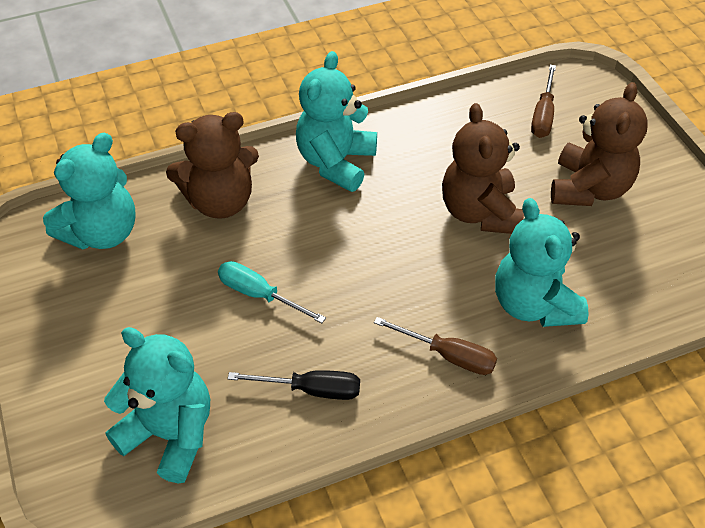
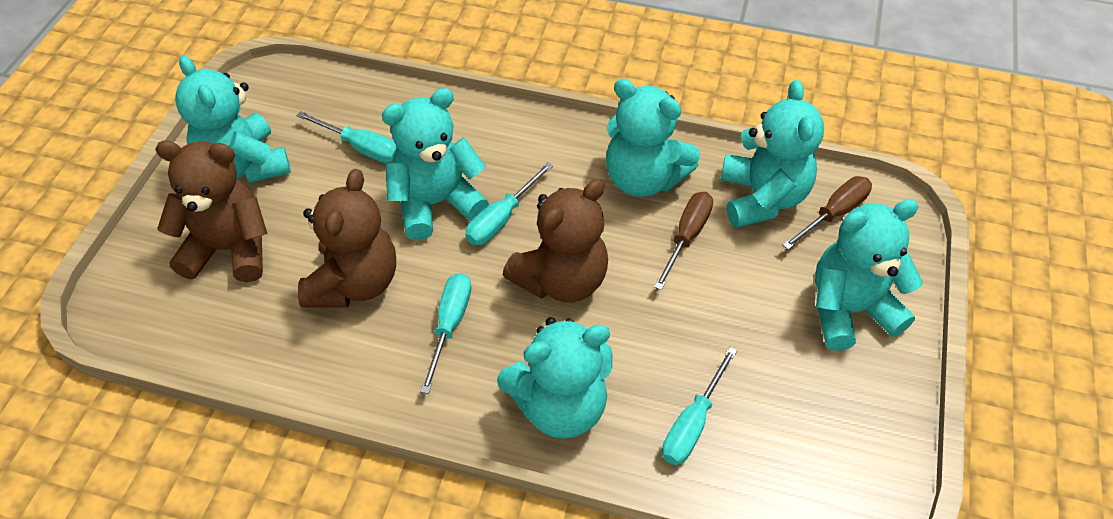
black screwdriver: 1 -> 0
turquoise screwdriver: 1 -> 4
turquoise teddy bear: 4 -> 6

